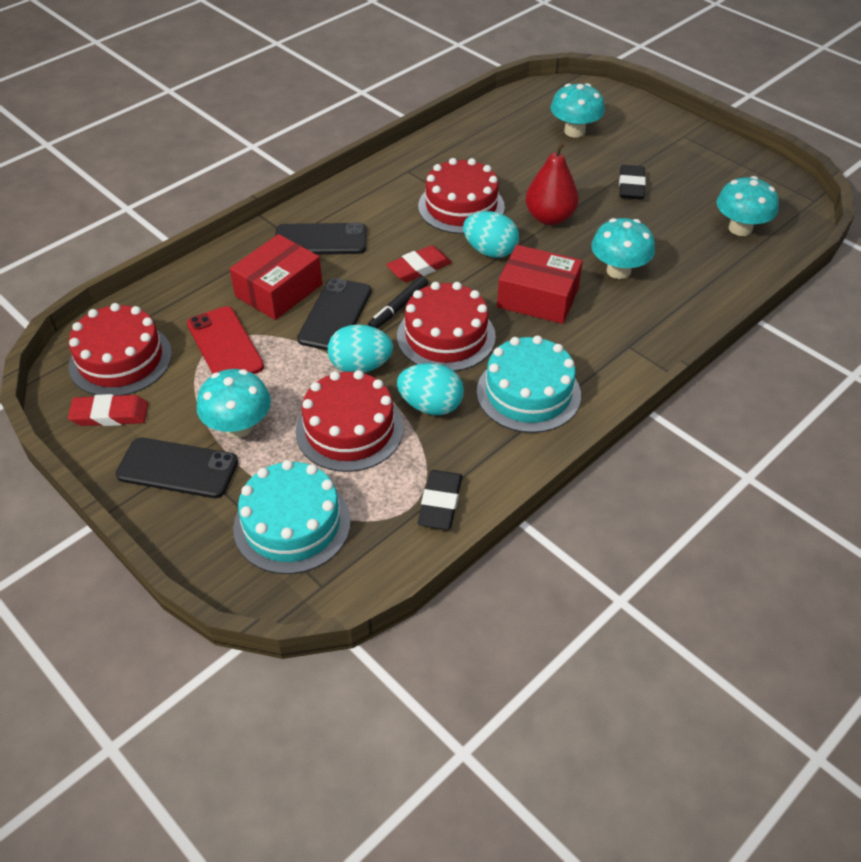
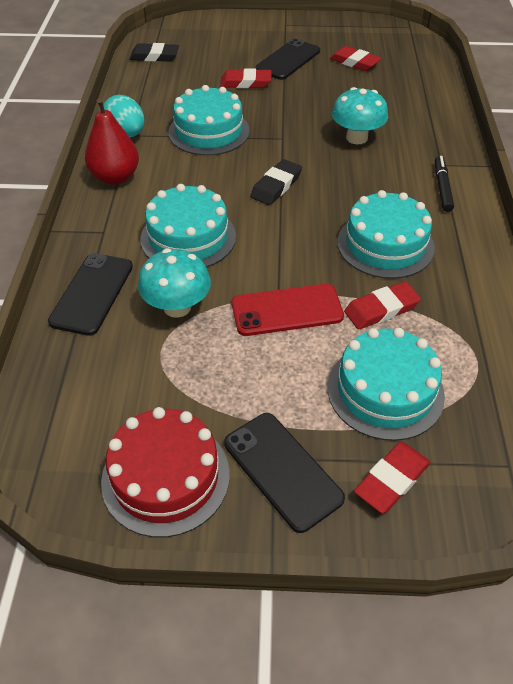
red box: 2 -> 0
red cake: 4 -> 1
red eraser: 2 -> 4
turquoise cake: 2 -> 4
turquoise egg: 3 -> 1
turquoise mushroom: 4 -> 2

